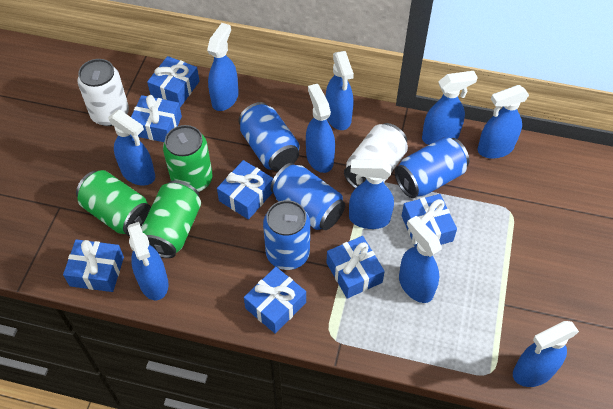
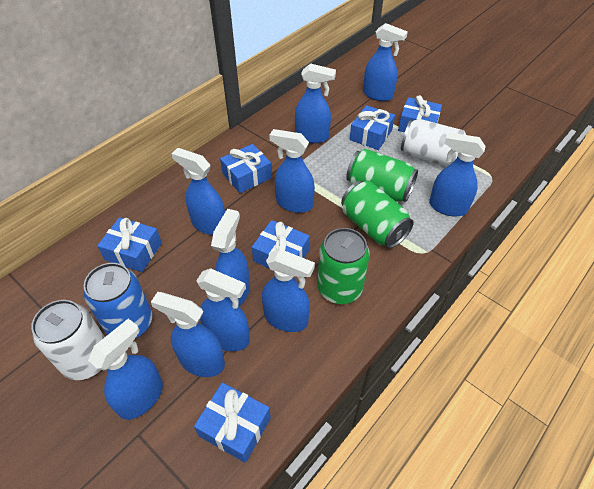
blue can: 4 -> 1
blue gift: 7 -> 6

